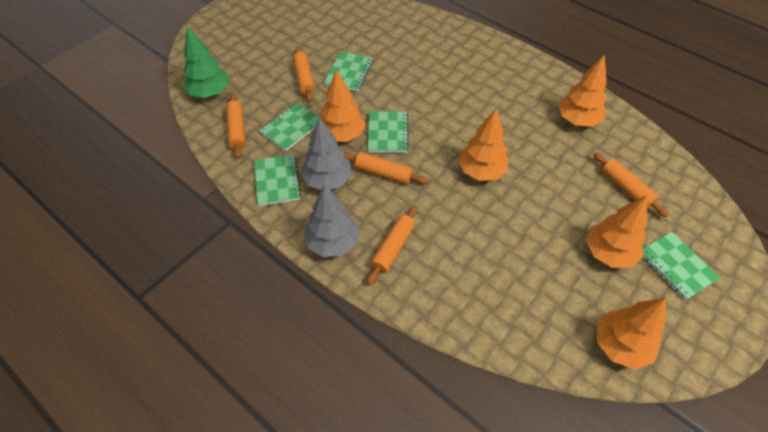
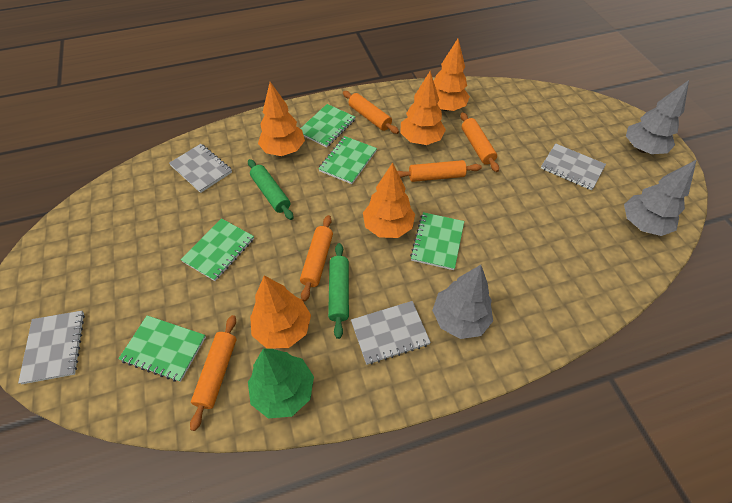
green rolling pin: 0 -> 2
grey notebook: 0 -> 4
grey tree: 2 -> 3

